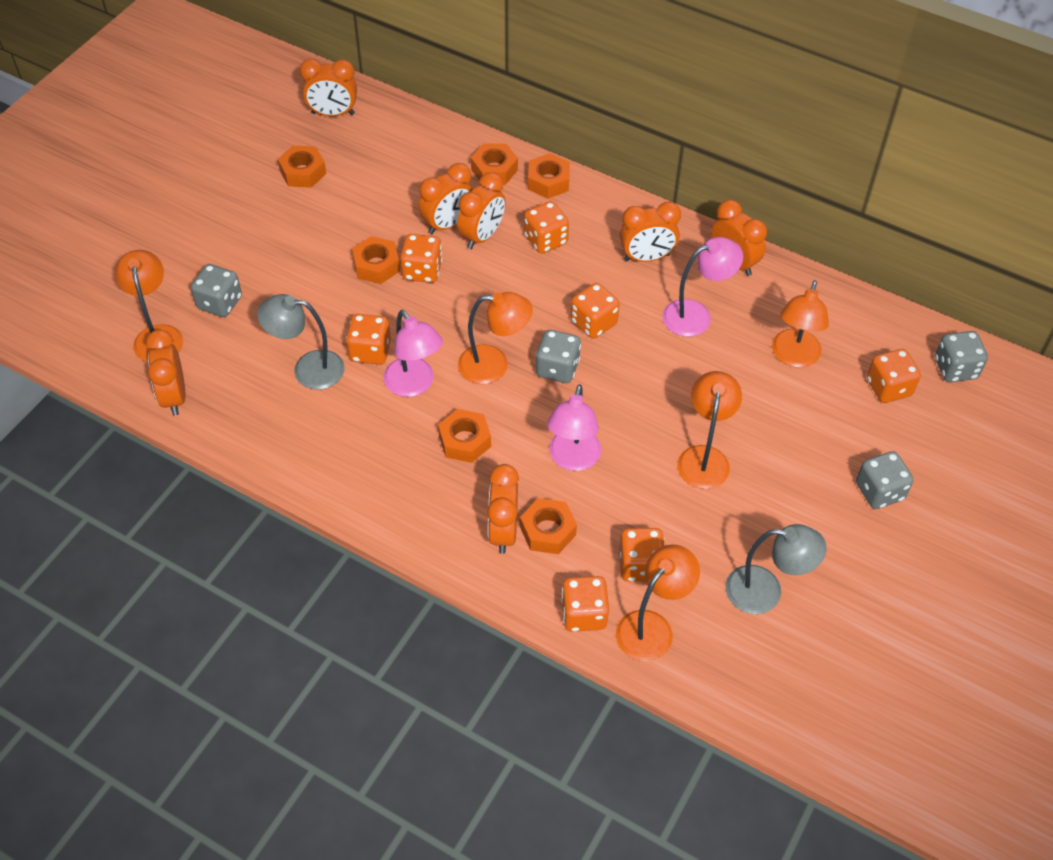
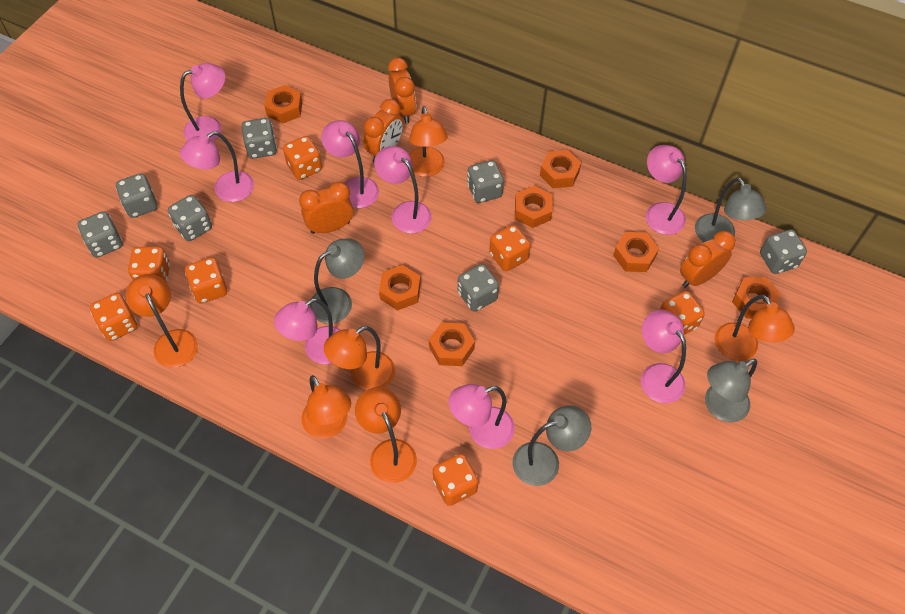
grey dice: 4 -> 7
grey lamp: 2 -> 4
orange clock: 7 -> 4
orange lamp: 5 -> 6
orange nut: 6 -> 7
pink lamp: 3 -> 8

